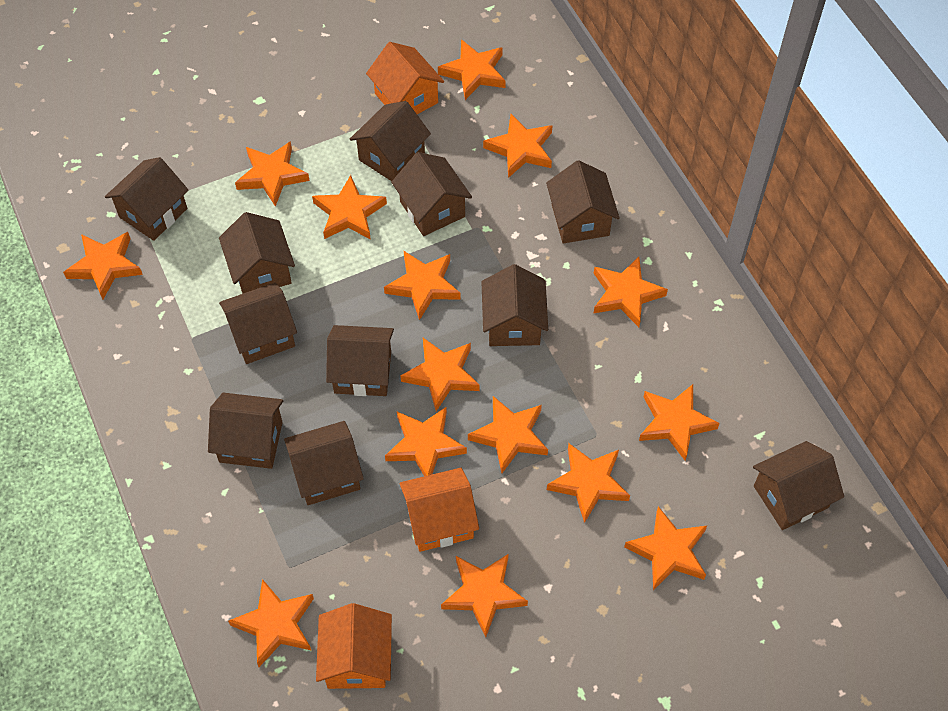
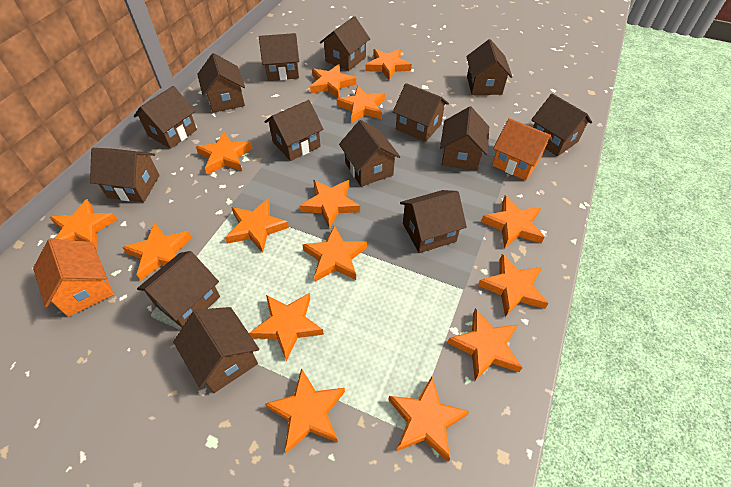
brown house: 11 -> 14
orange house: 3 -> 2

